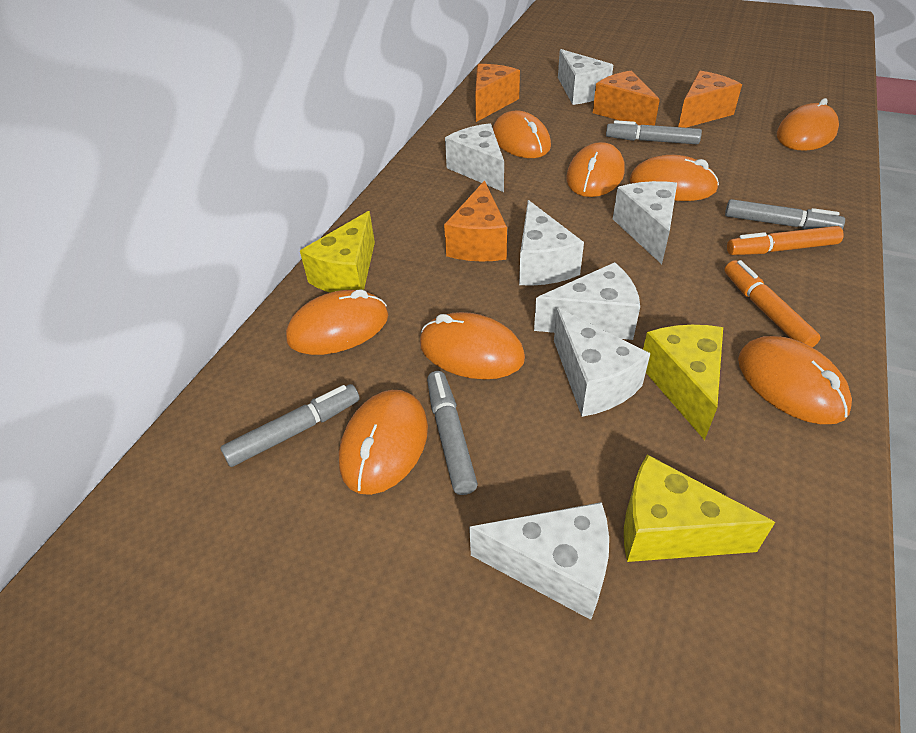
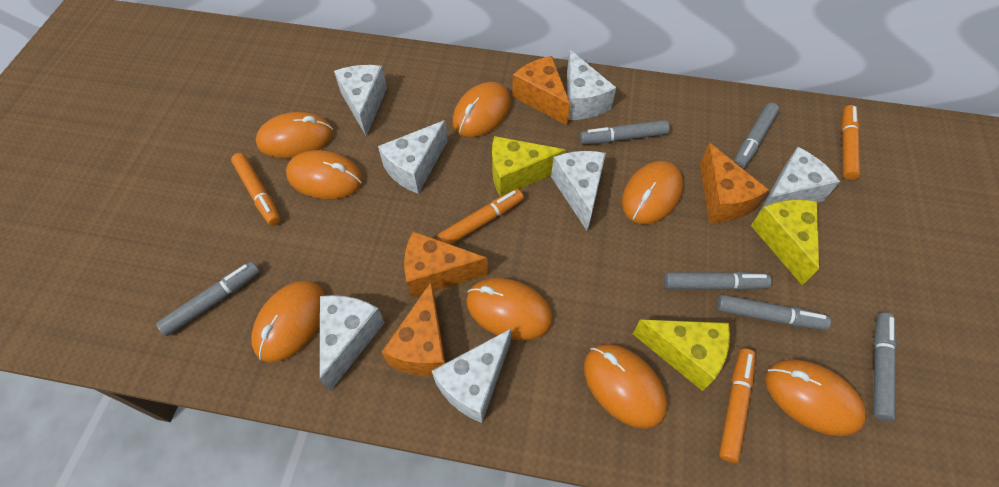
grey marker: 4 -> 6
orange marker: 2 -> 4

